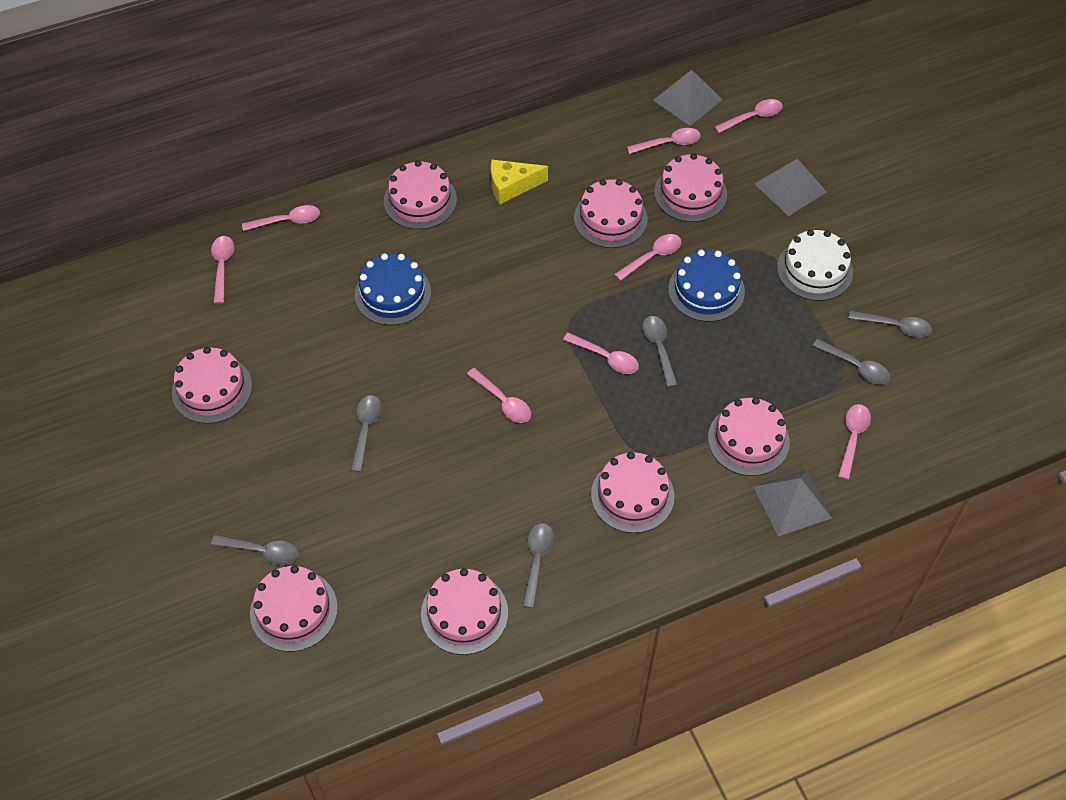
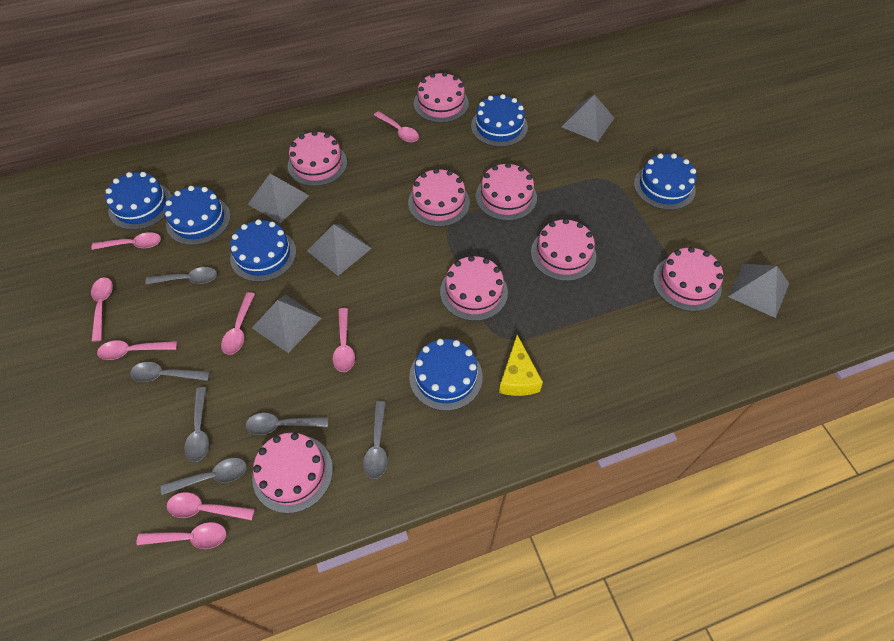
blue cake: 2 -> 6
grey pyramid: 3 -> 5
white cake: 1 -> 0

